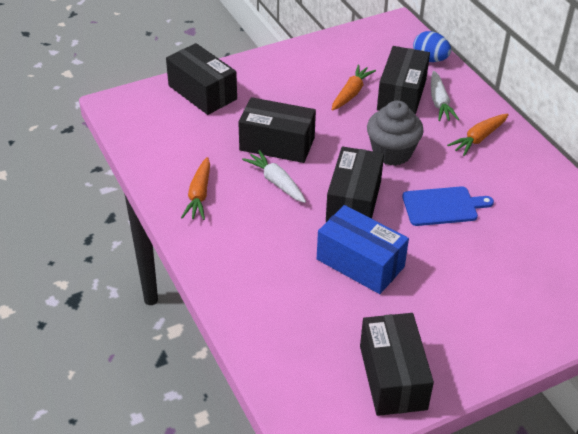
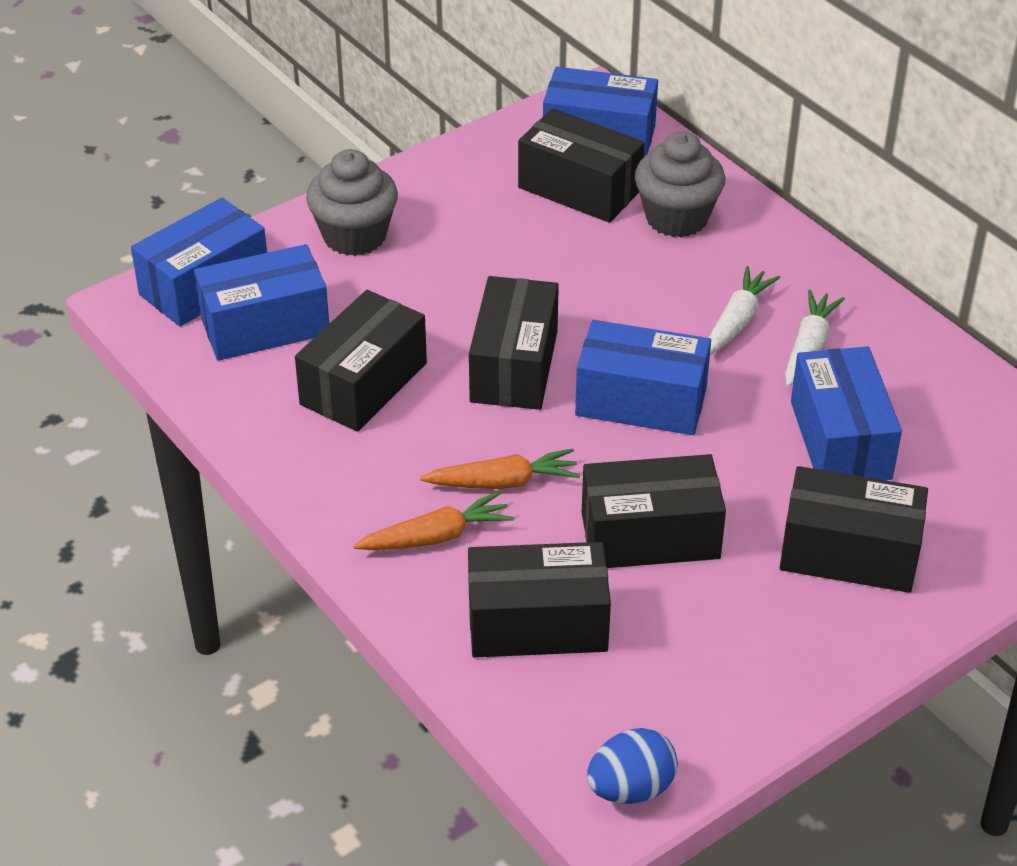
black box: 5 -> 6
blue box: 1 -> 5
blue cutting board: 1 -> 0
grey cupcake: 1 -> 2
orange carrot: 3 -> 2

